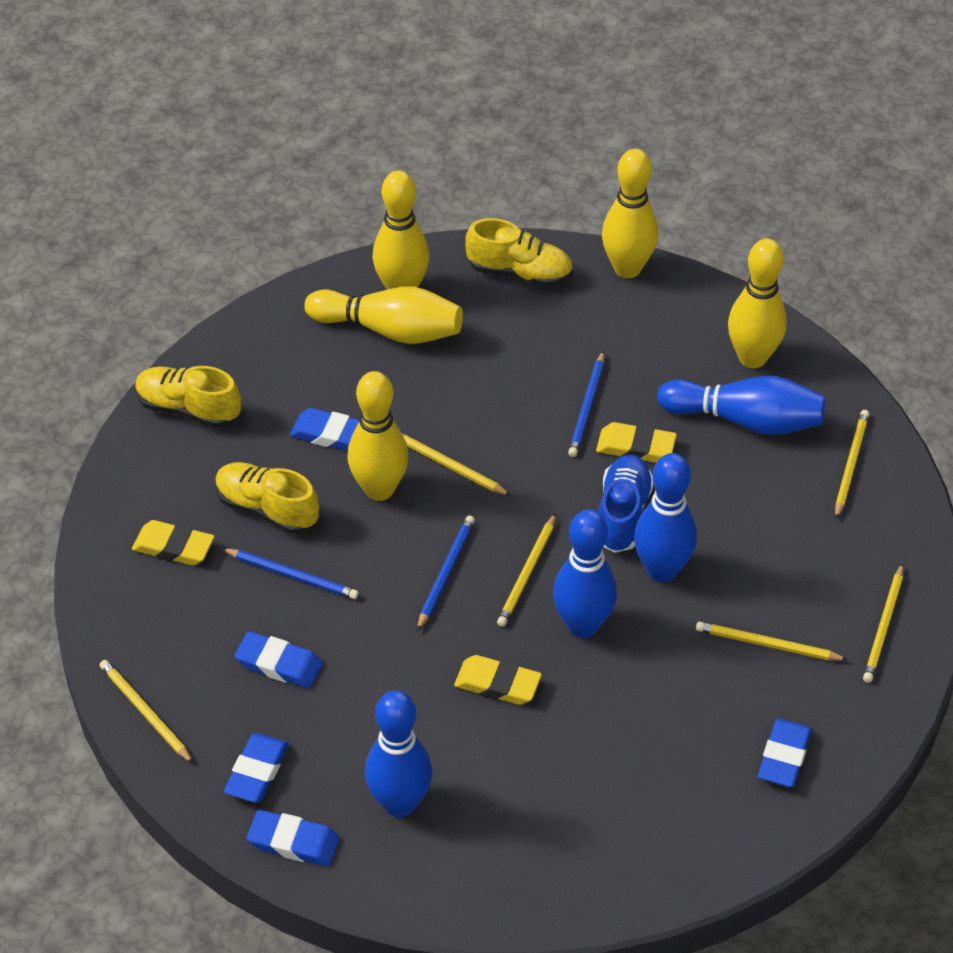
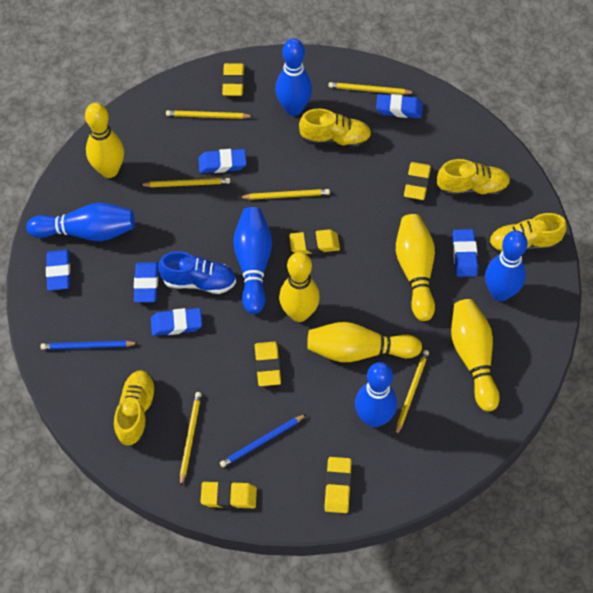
blue bowling pin: 4 -> 5
blue eraser: 5 -> 6
blue pencil: 3 -> 2
yellow eraser: 3 -> 6
yellow shoe: 3 -> 4

